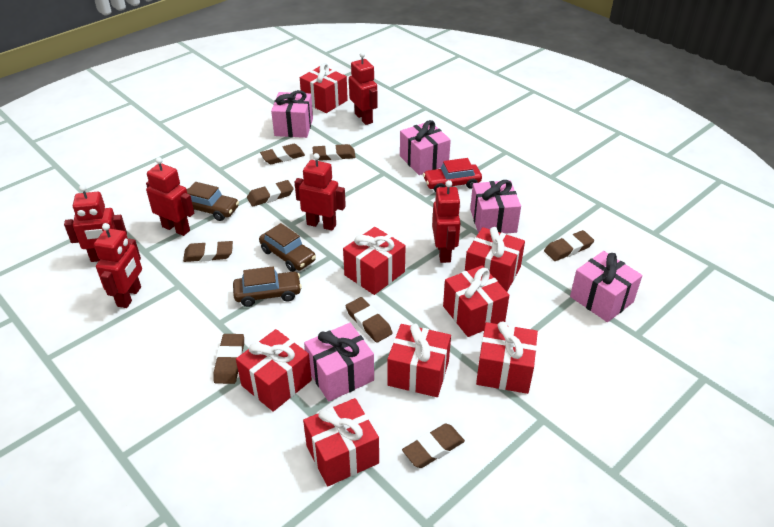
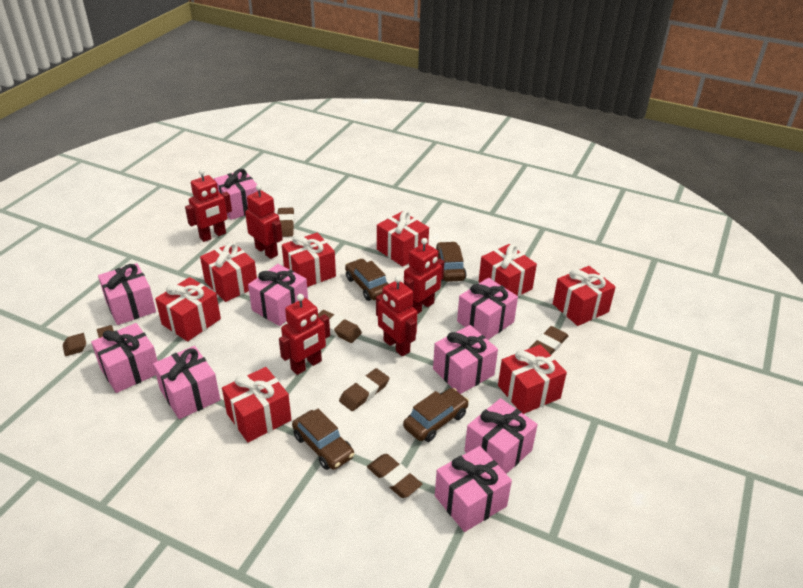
brown car: 3 -> 4
brown eraser: 8 -> 6
pink gift: 5 -> 9
red car: 1 -> 0
red robot: 6 -> 5

